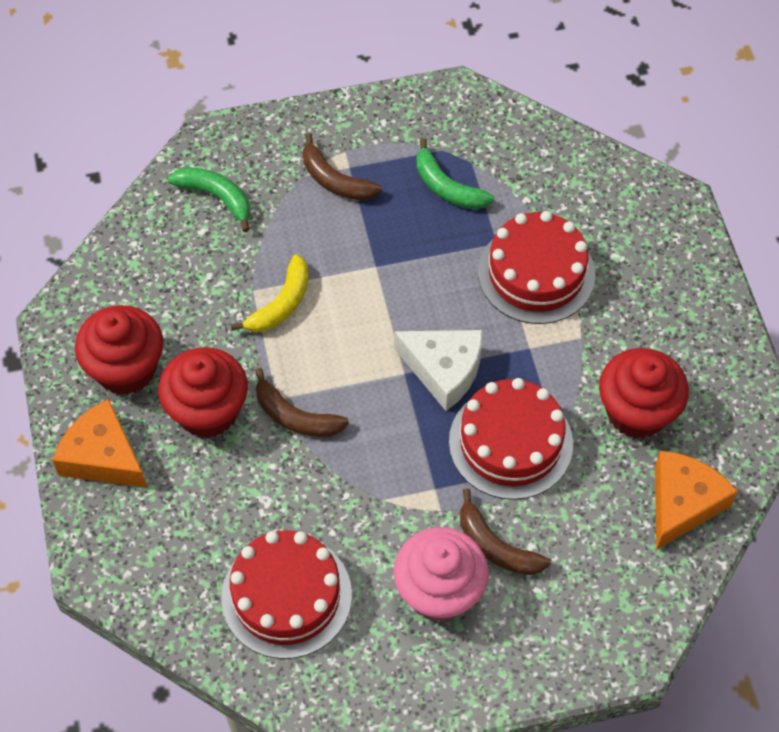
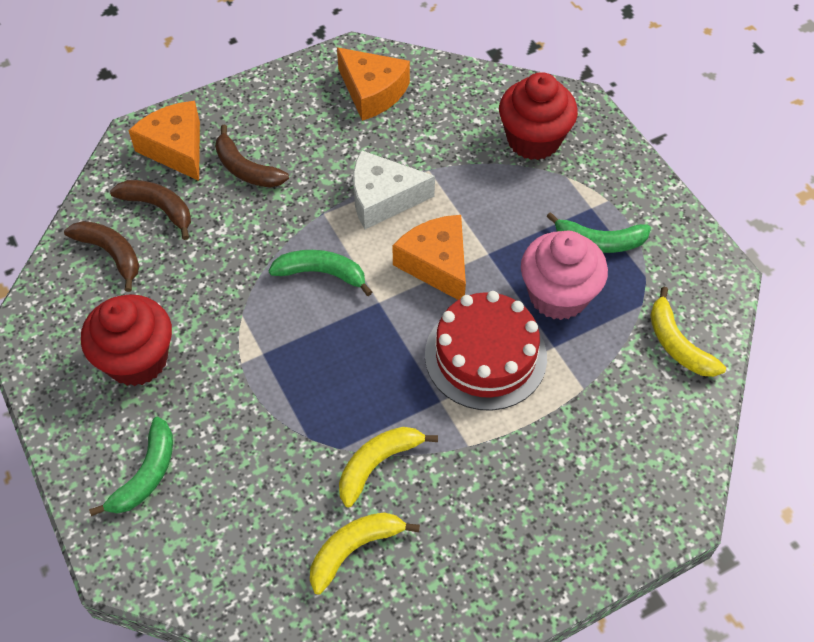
green banana: 2 -> 3
orange cheese: 2 -> 3
red cake: 3 -> 1
red cupcake: 3 -> 2
yellow banana: 1 -> 3

